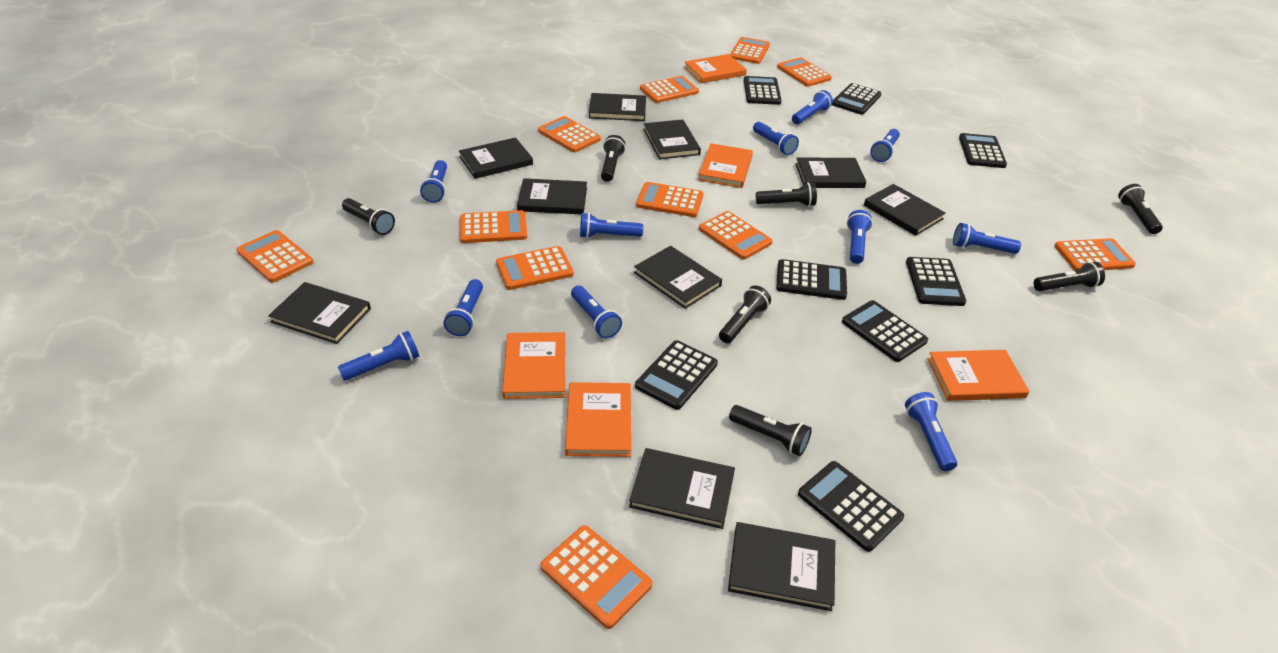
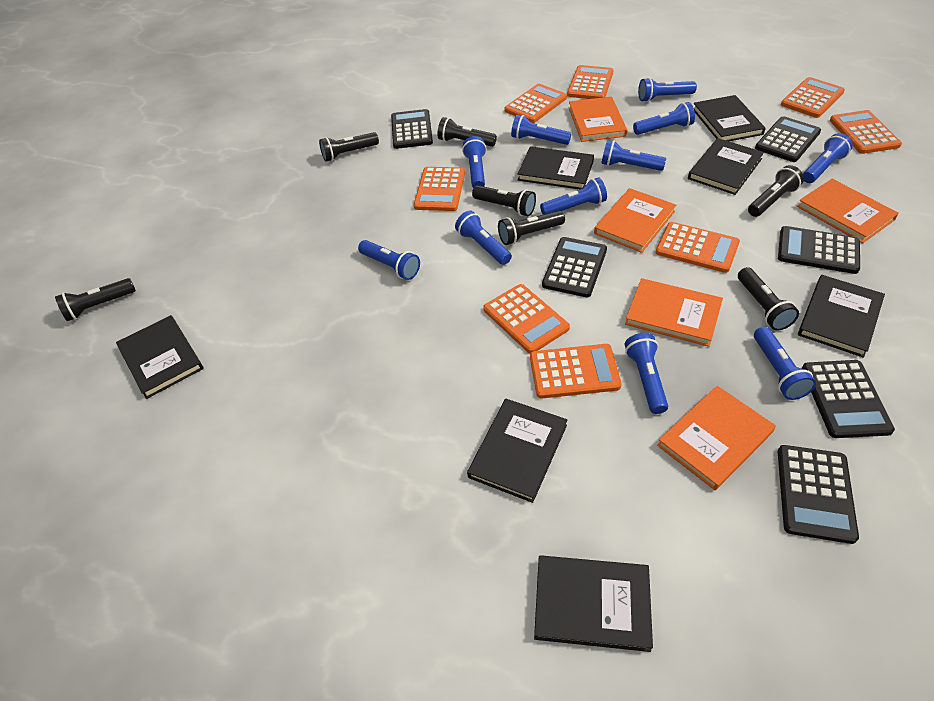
black book: 10 -> 7
black calculator: 8 -> 6
orange calculator: 11 -> 8

